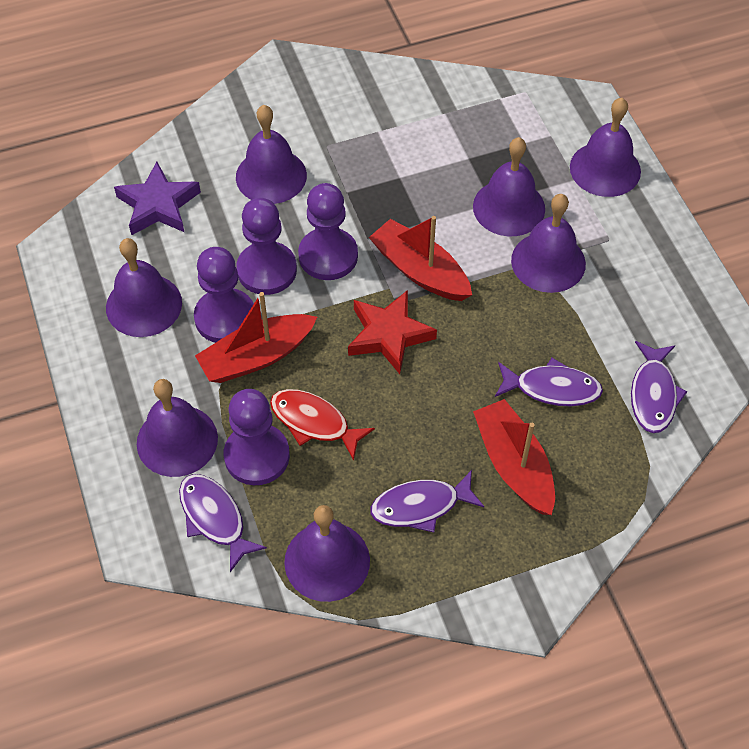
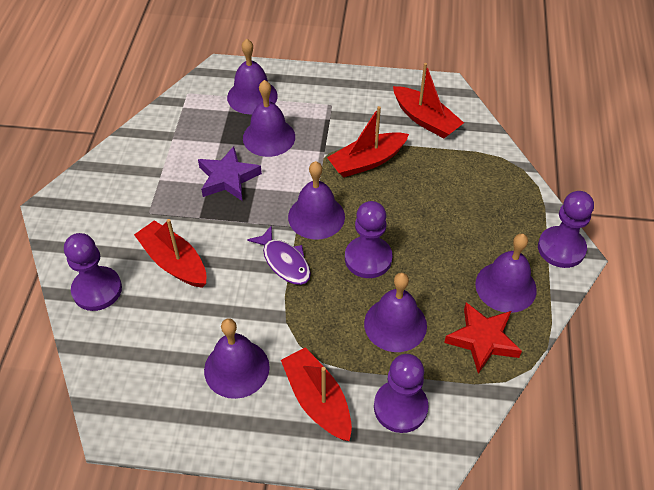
purple bell: 7 -> 6
purple fish: 4 -> 1
red boat: 3 -> 4
red fish: 1 -> 0

